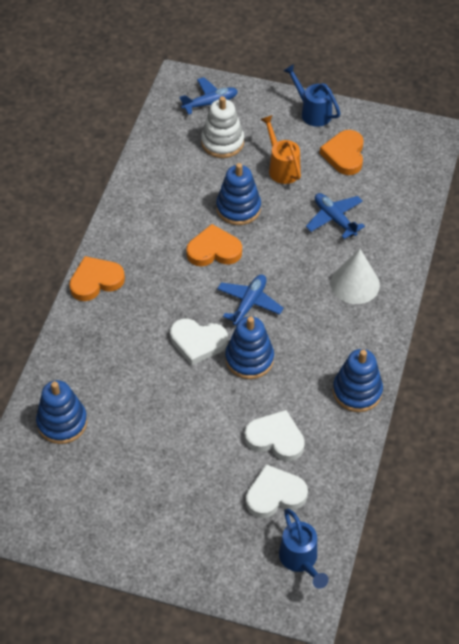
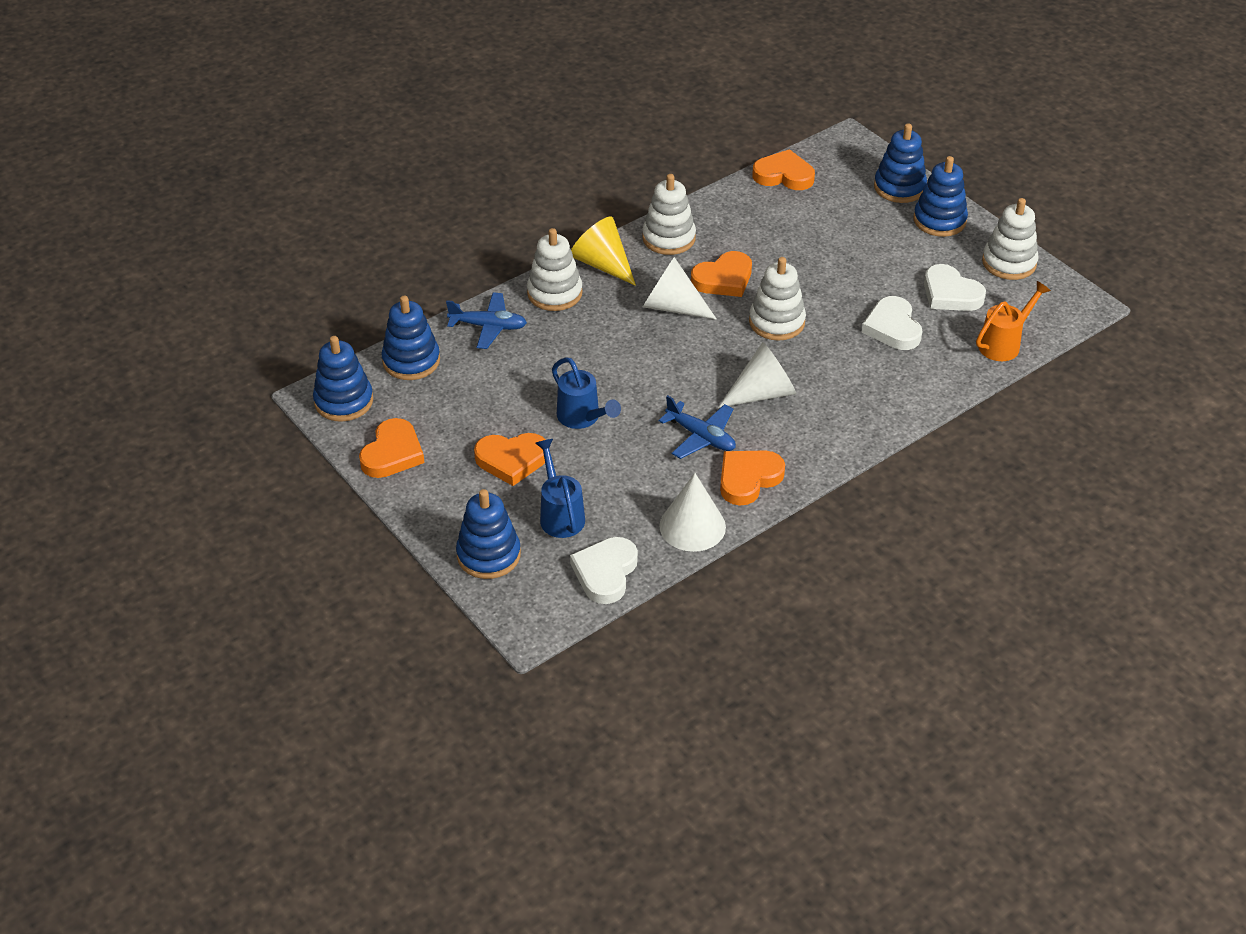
blue plane: 3 -> 2
blue stacking toy: 4 -> 5
orange heart: 3 -> 5
white cone: 1 -> 3
white stacking toy: 1 -> 4
yellow cone: 0 -> 1

